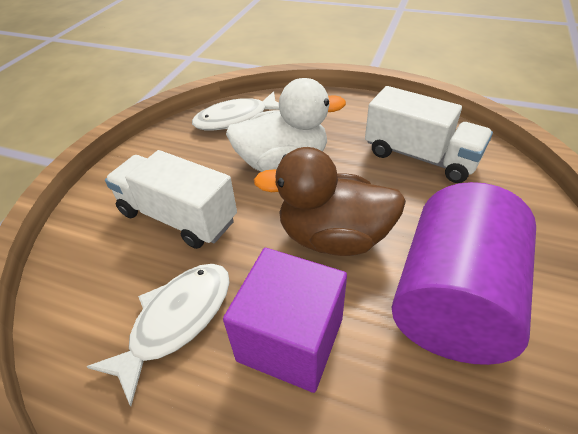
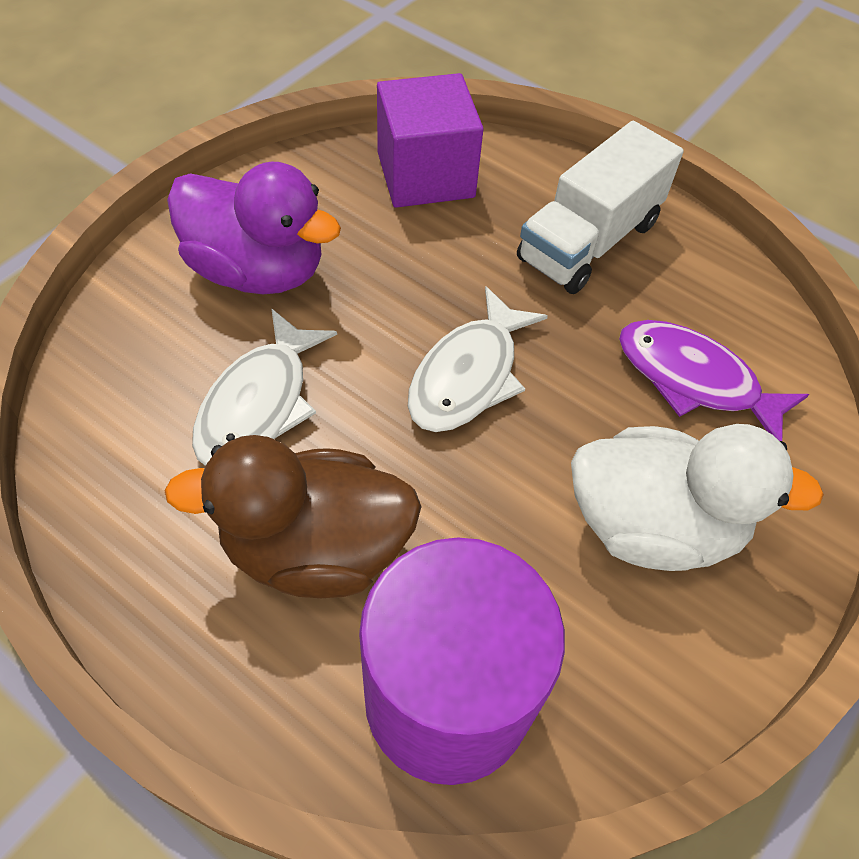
purple duck: 0 -> 1
purple fish: 0 -> 1
white truck: 2 -> 1

